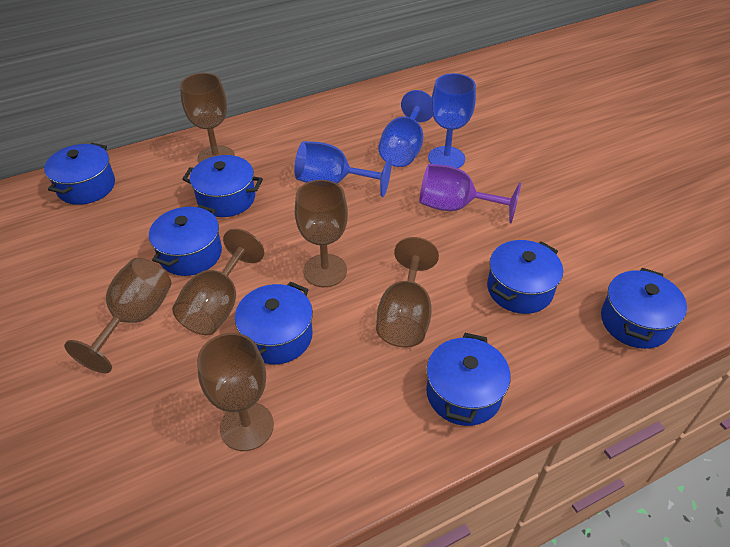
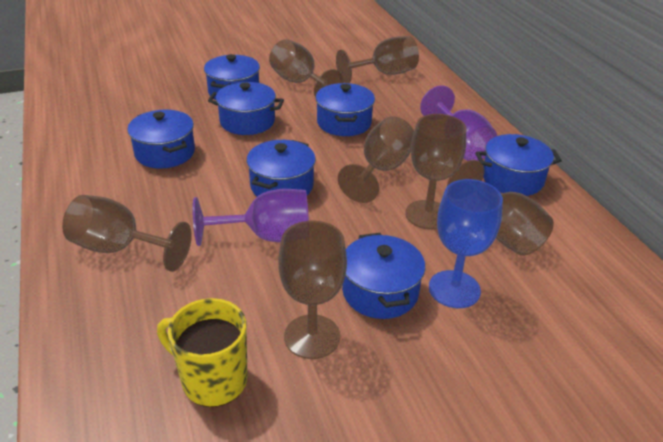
blue goblet: 3 -> 1
brown goblet: 6 -> 7
purple goblet: 1 -> 2
yellow mug: 0 -> 1

